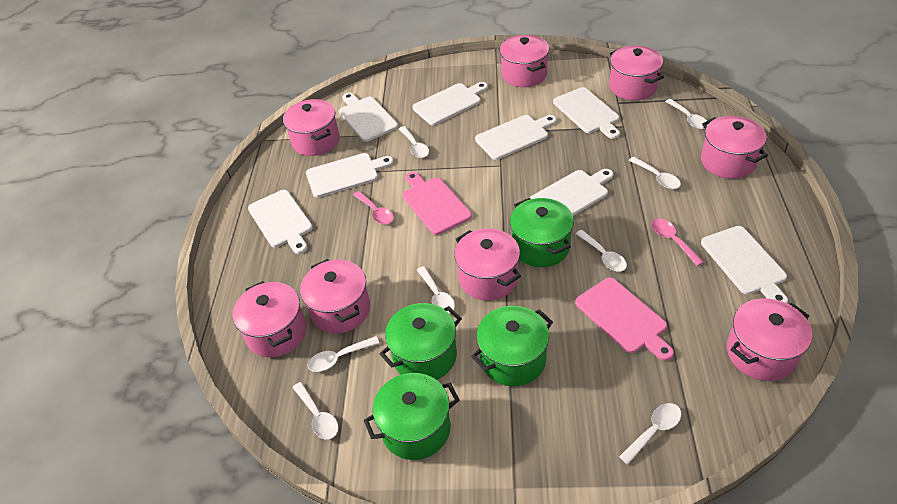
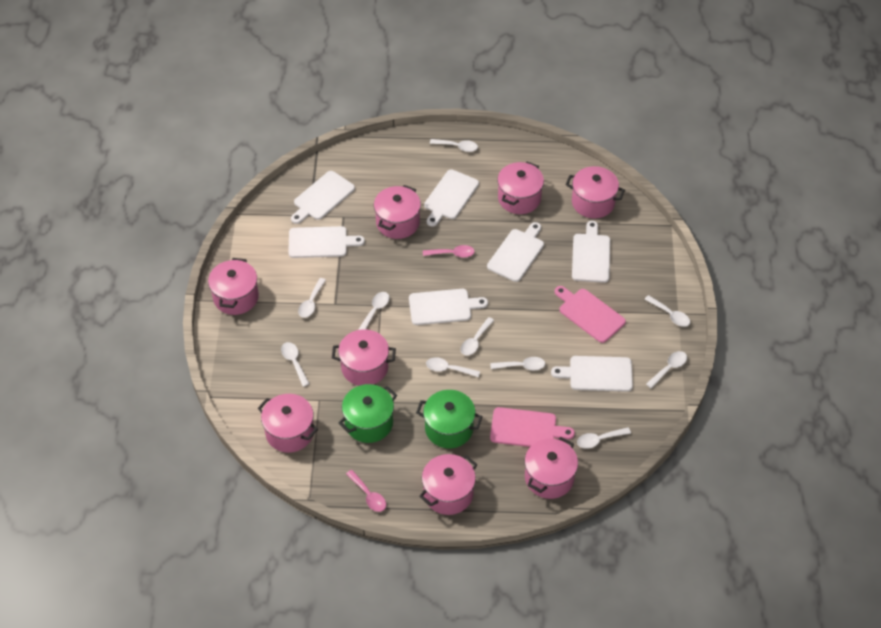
green pot: 4 -> 2
white cutting board: 8 -> 7
white spoon: 8 -> 10

